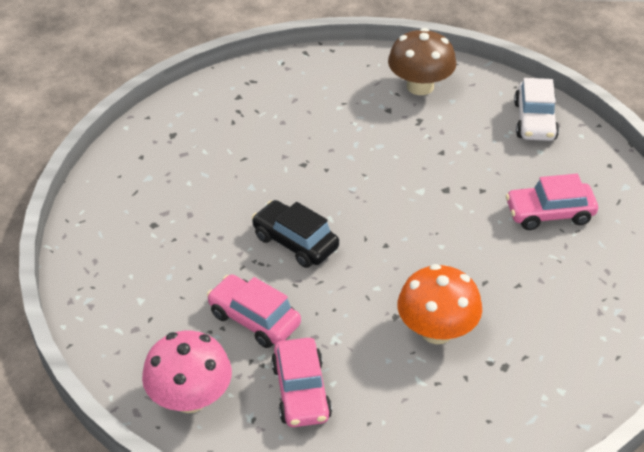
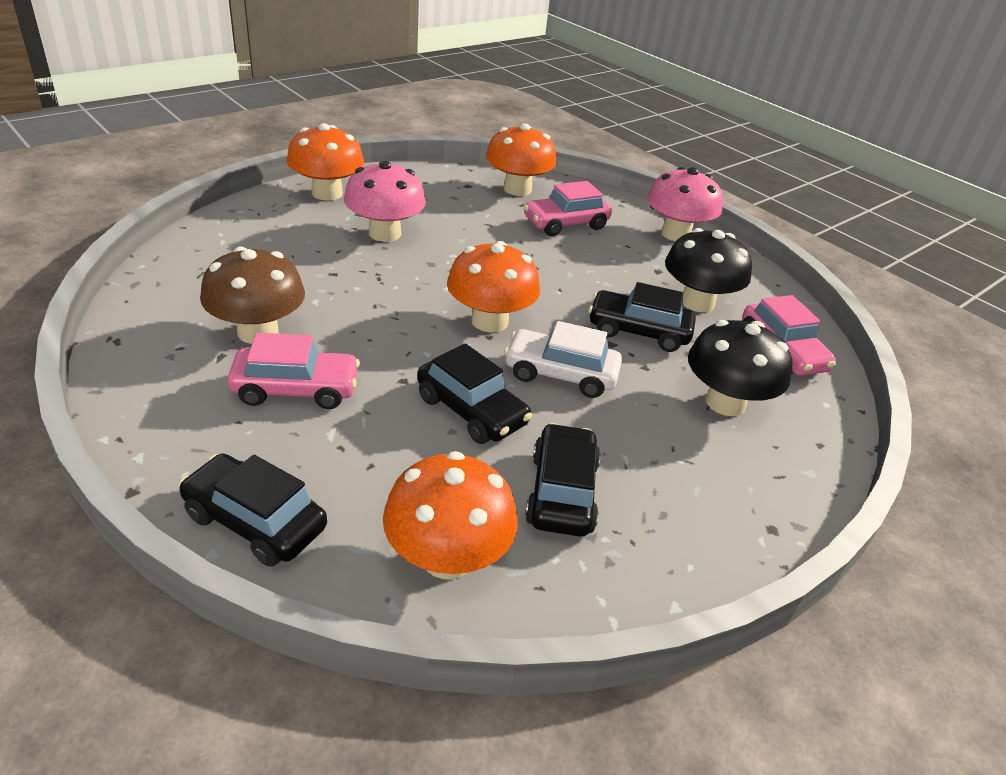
black car: 1 -> 4
black mushroom: 0 -> 2
orange mushroom: 1 -> 4
pink mushroom: 1 -> 2

